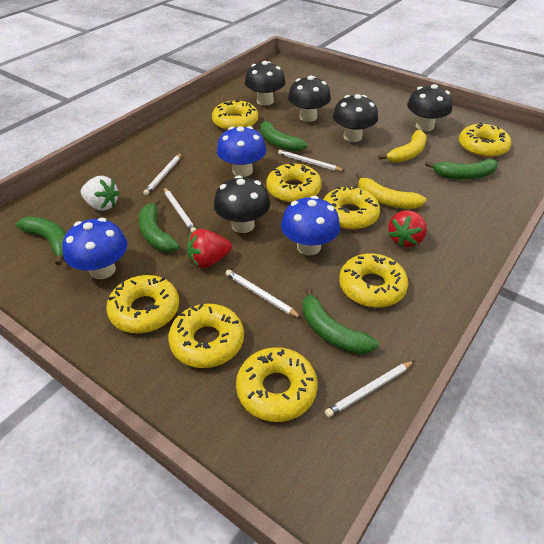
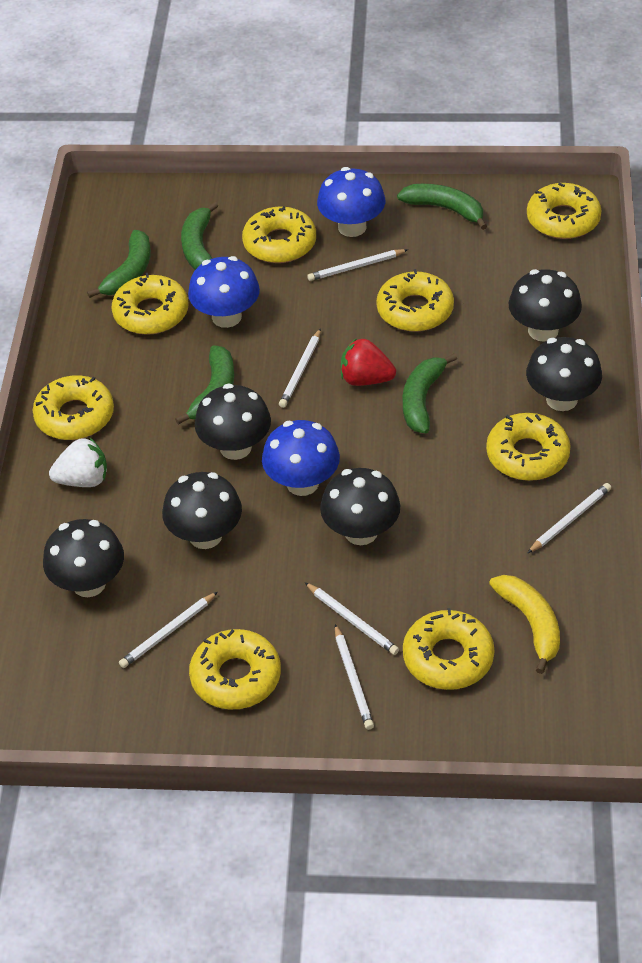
black mushroom: 5 -> 6
red strawberry: 2 -> 1
white pencil: 5 -> 6
yellow banana: 2 -> 1

